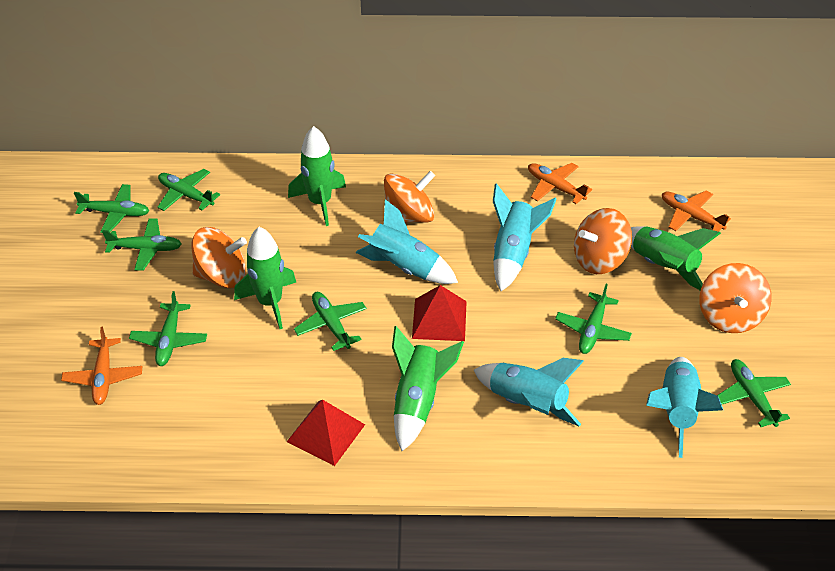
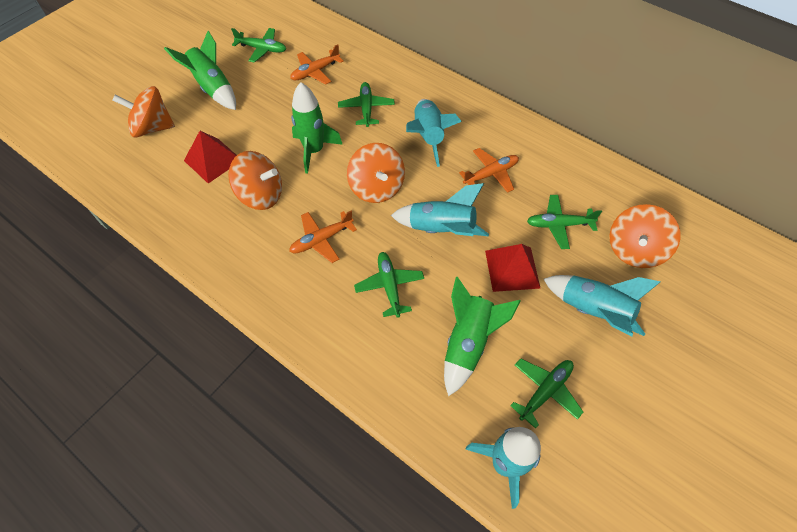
green plane: 7 -> 5
green rocket: 4 -> 3

